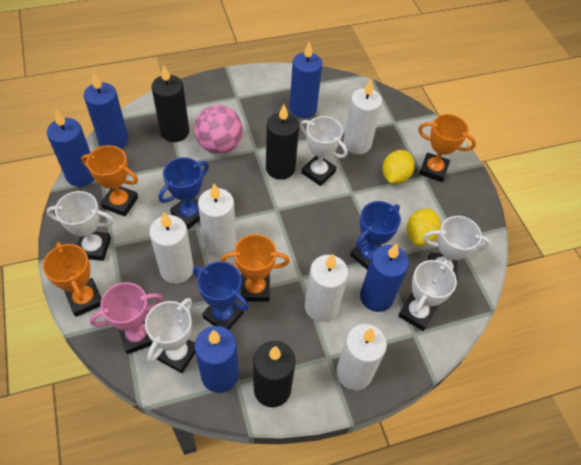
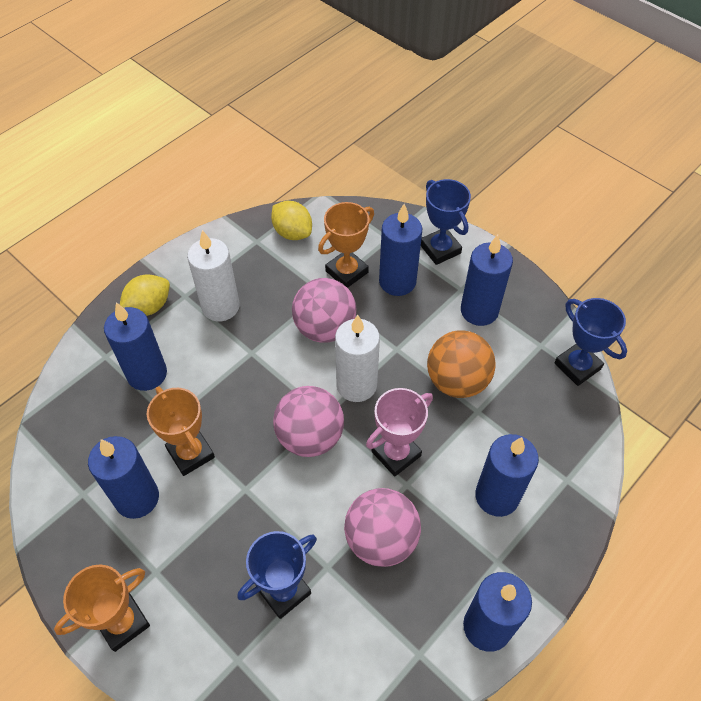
black candle: 3 -> 0
blue candle: 5 -> 6
orange ball: 0 -> 1
orange trophy: 4 -> 3
pink ball: 1 -> 3
white candle: 5 -> 2
white trophy: 5 -> 0

